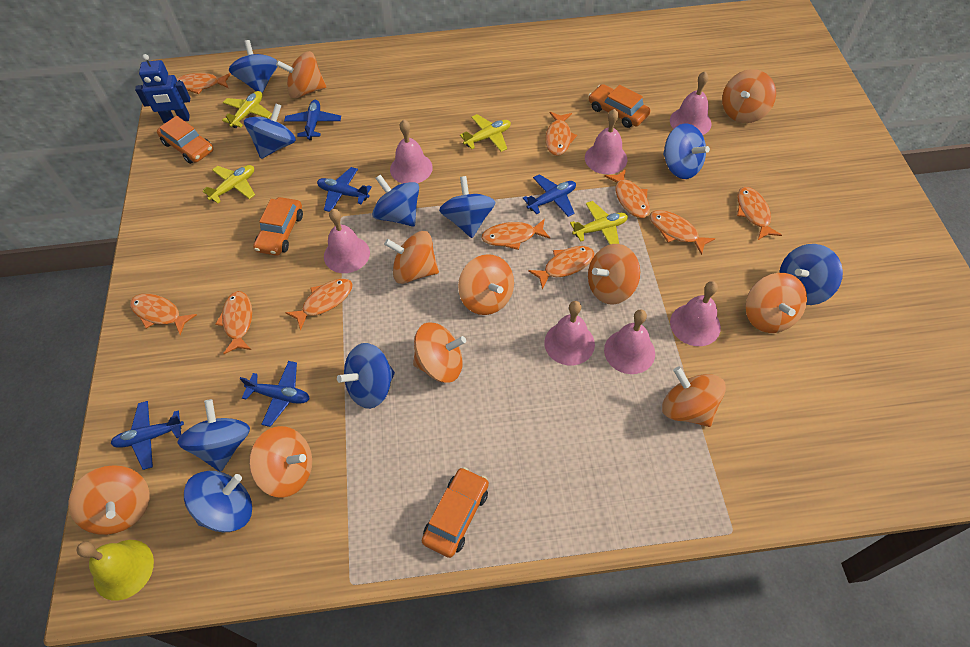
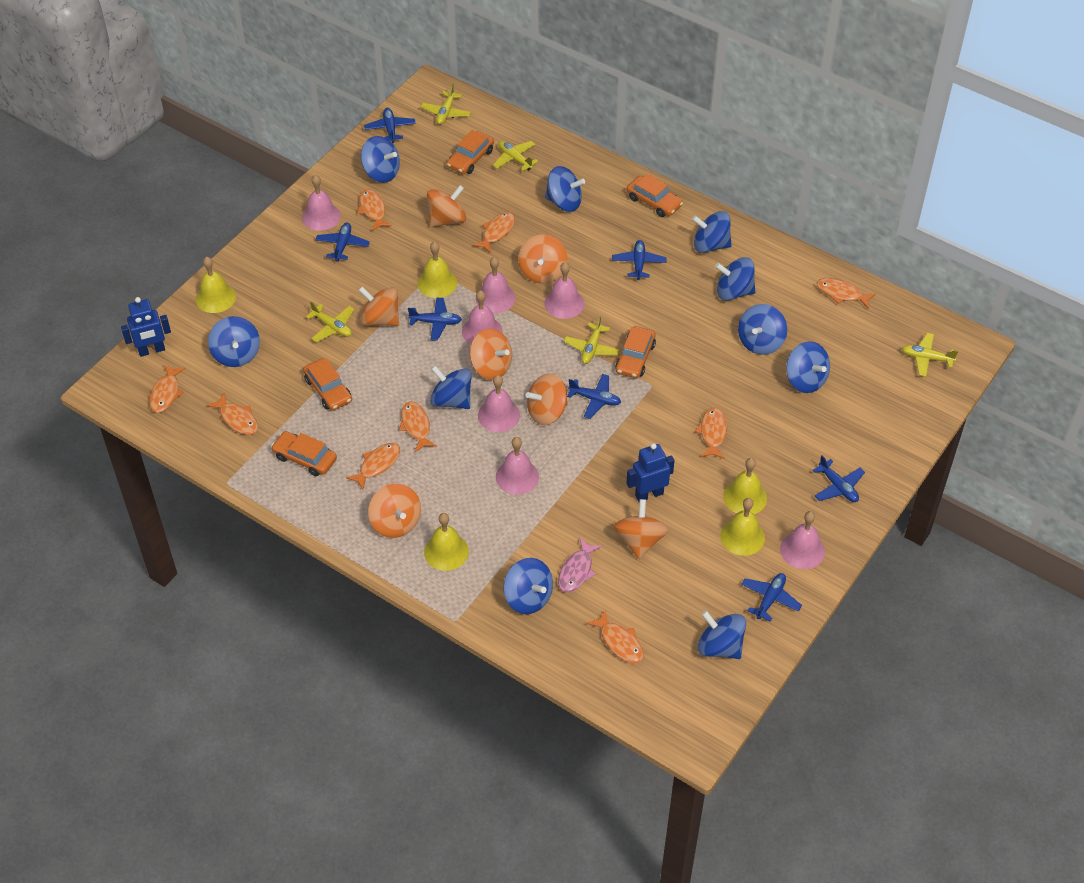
blue plane: 5 -> 7
blue robot: 1 -> 2
blue spinning top: 9 -> 10
orange car: 4 -> 5
orange fish: 10 -> 9
orange spinning top: 10 -> 7
pink fish: 0 -> 1
yellow bell: 1 -> 5
yellow plane: 4 -> 5

